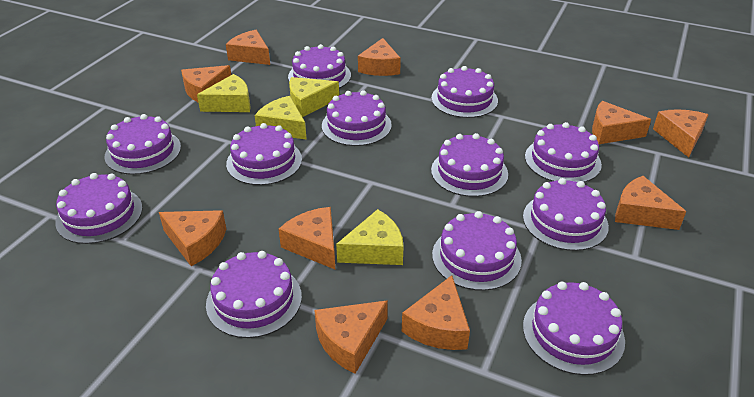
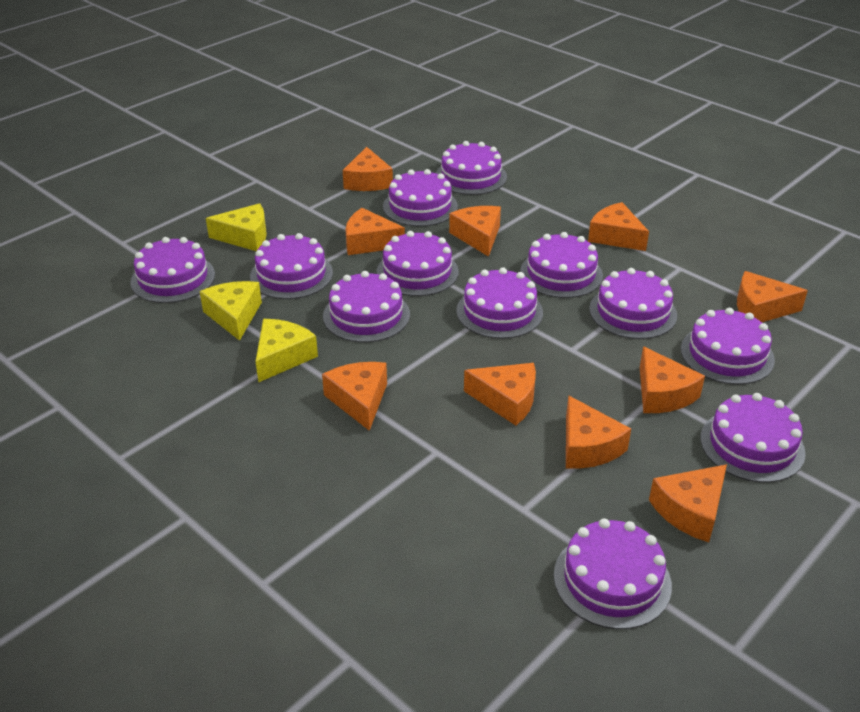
yellow cheese: 4 -> 3

